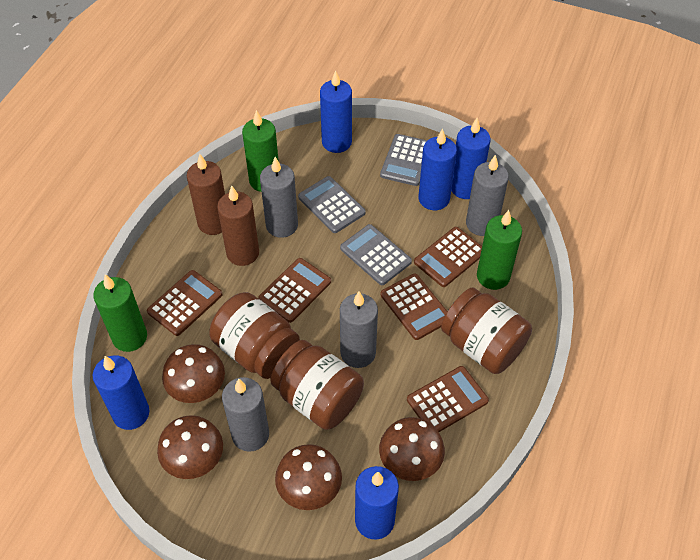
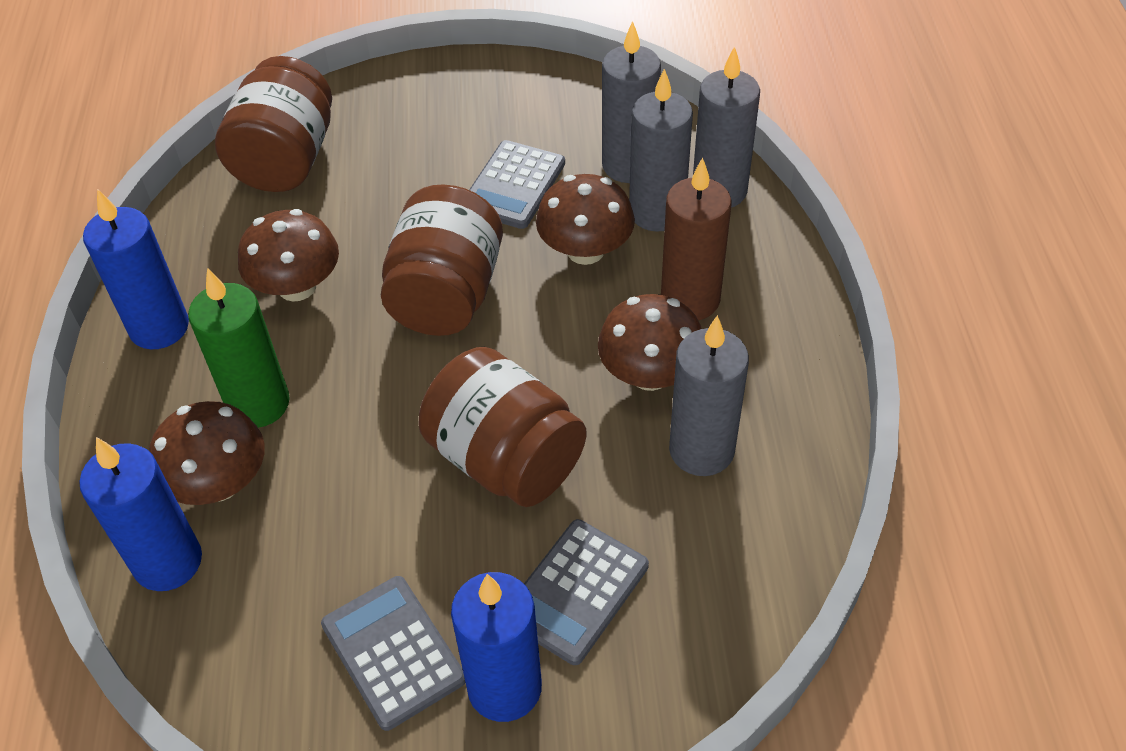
blue candle: 5 -> 3
brown calculator: 5 -> 0
brown candle: 2 -> 1
green candle: 3 -> 1

